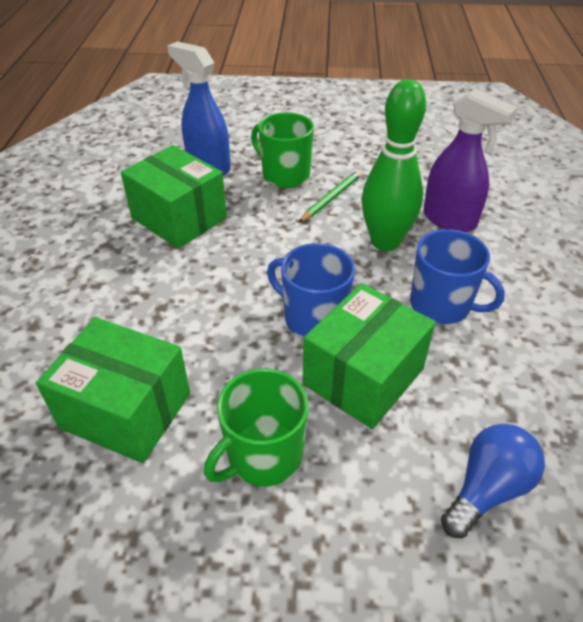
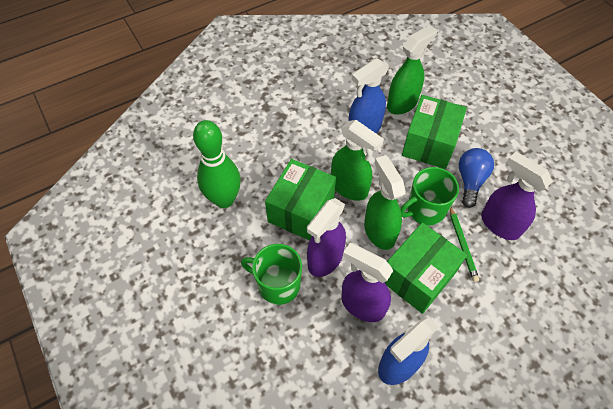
blue mug: 2 -> 0
blue spray bottle: 1 -> 2
green spray bottle: 0 -> 3
purple spray bottle: 1 -> 3

